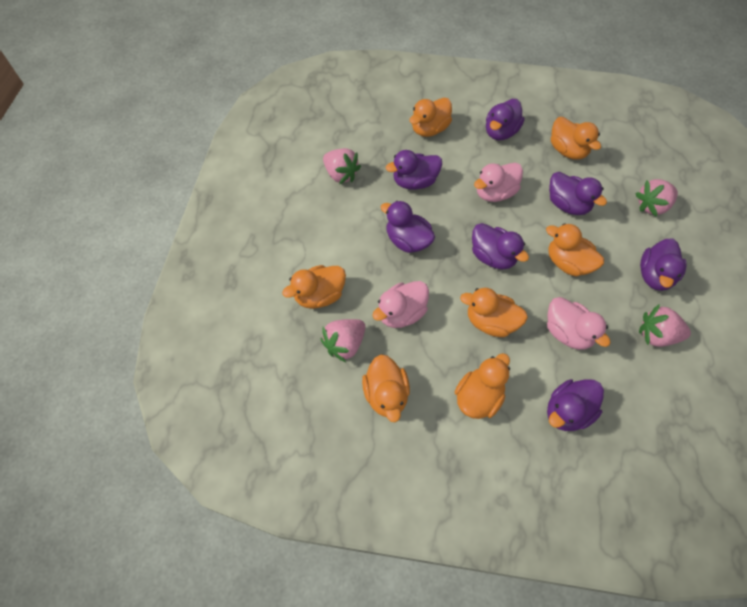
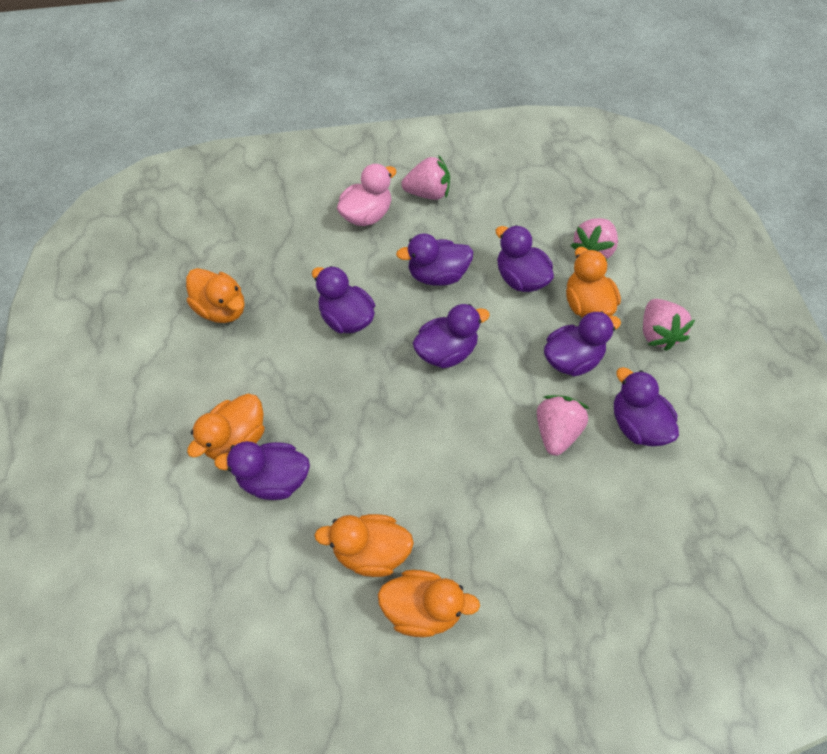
orange duck: 7 -> 5
pink duck: 3 -> 1

